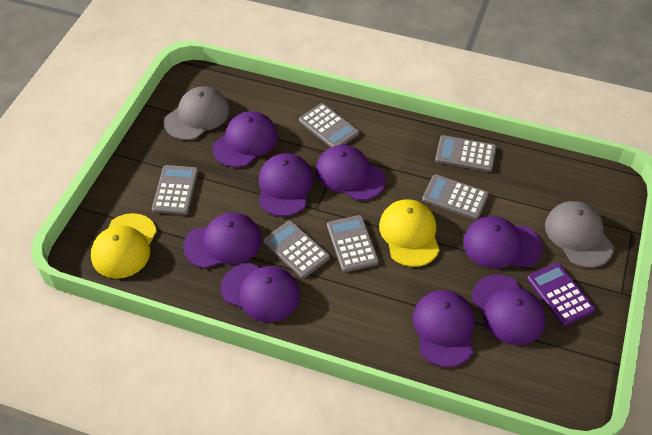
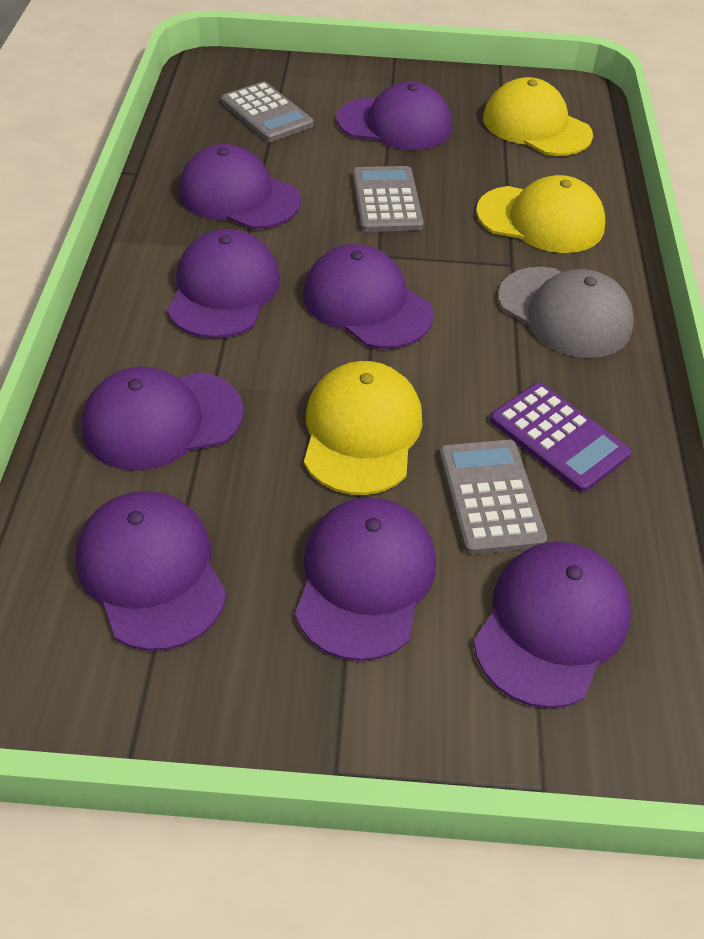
grey calculator: 6 -> 3
grey cap: 2 -> 1
yellow cap: 2 -> 3

